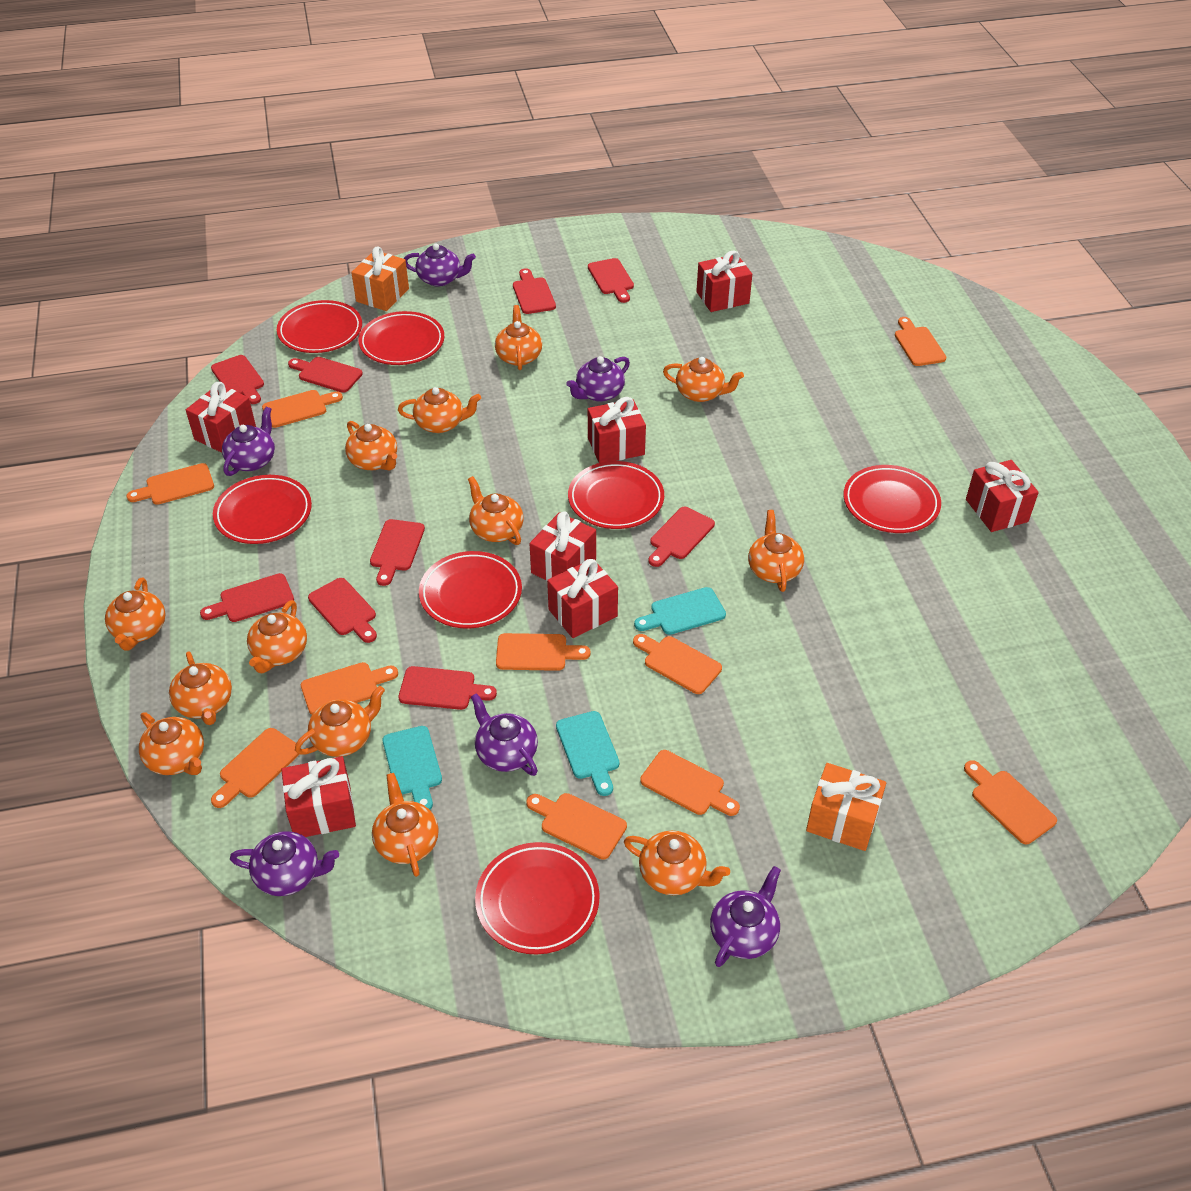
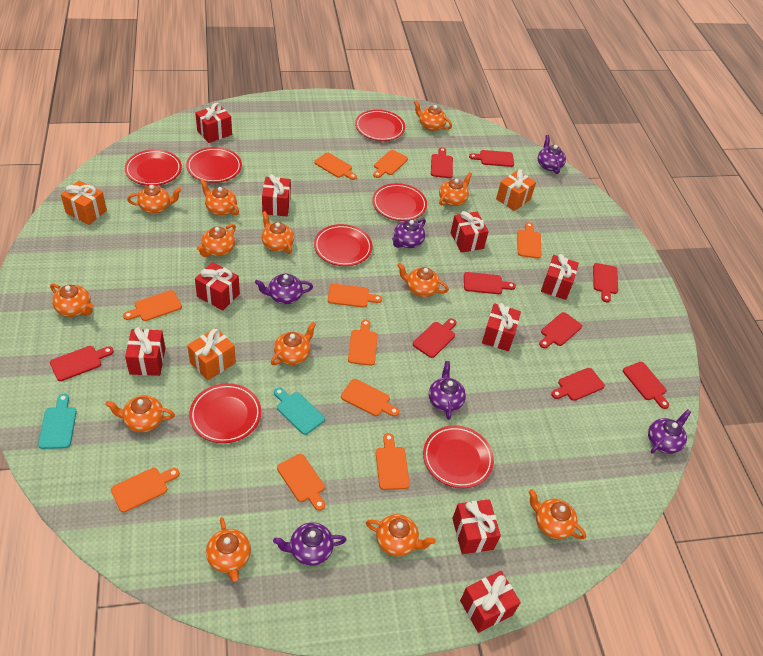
orange gift: 2 -> 3
red gift: 7 -> 9
turquoise cutting board: 3 -> 2

